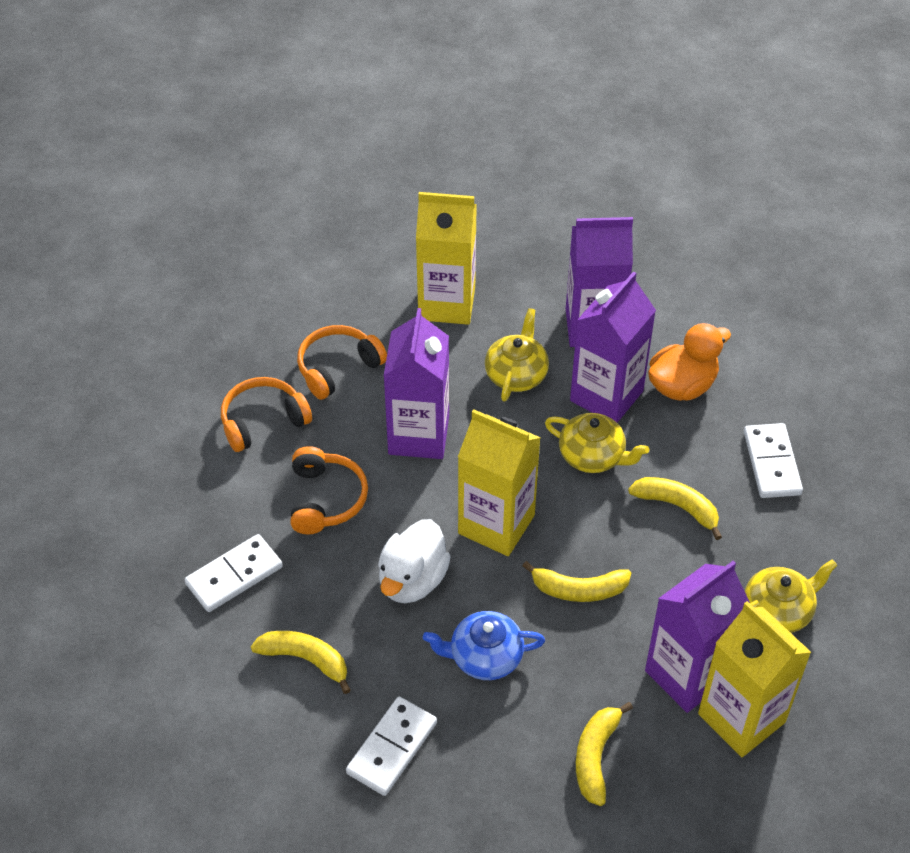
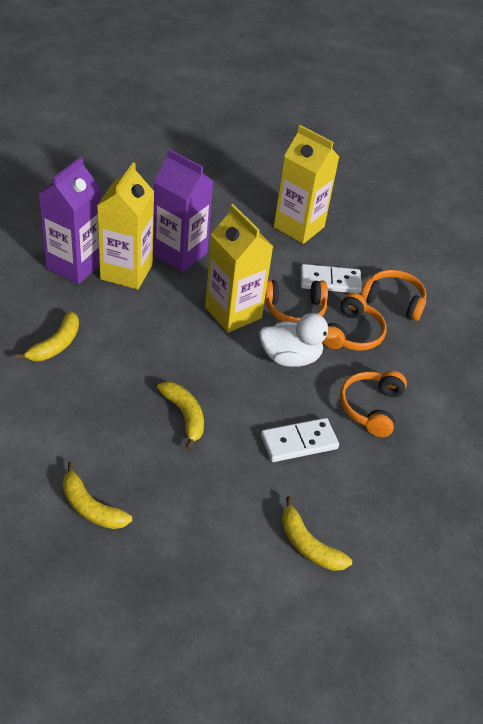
blue teapot: 1 -> 0
orange duck: 1 -> 0
orange headphones: 3 -> 4
purple carton: 4 -> 2
white domino: 3 -> 2
yellow teapot: 3 -> 0

